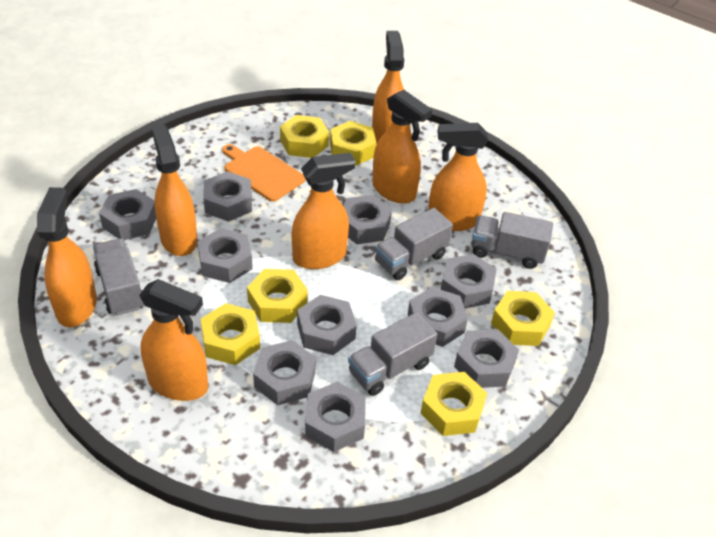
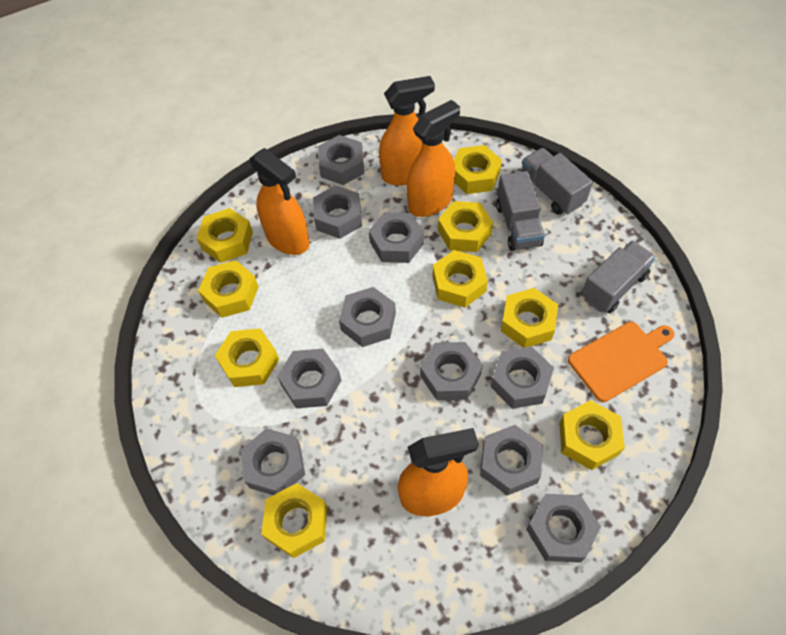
grey truck: 4 -> 3
orange spray bottle: 7 -> 4
yellow nut: 6 -> 9

